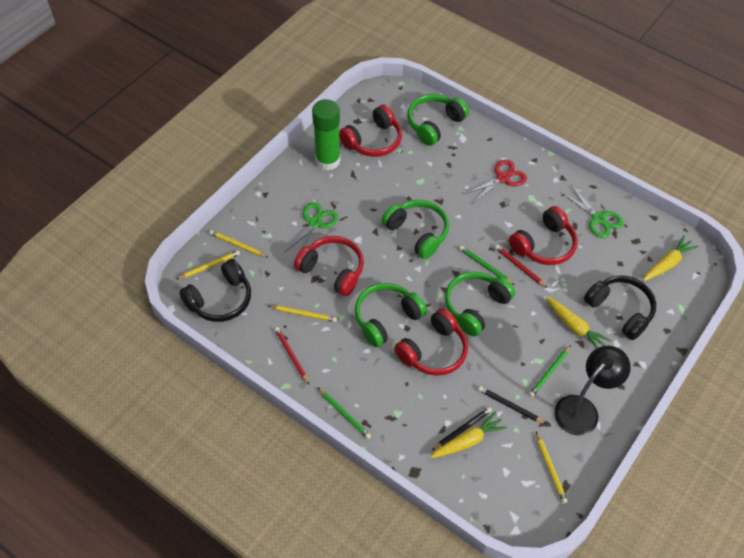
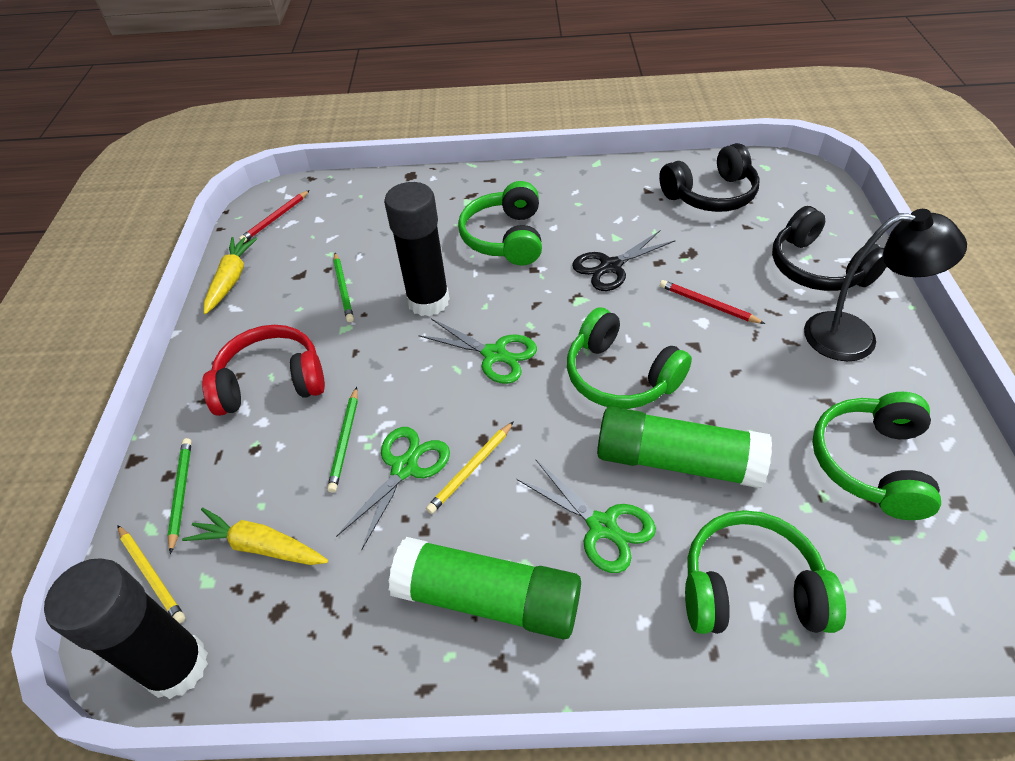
black glue stick: 0 -> 2
black pencil: 2 -> 0
black scissors: 0 -> 1
green glue stick: 1 -> 2
green scissors: 2 -> 3
red headphones: 4 -> 1
red scissors: 1 -> 0
yellow carrot: 3 -> 2
yellow pencil: 4 -> 2

